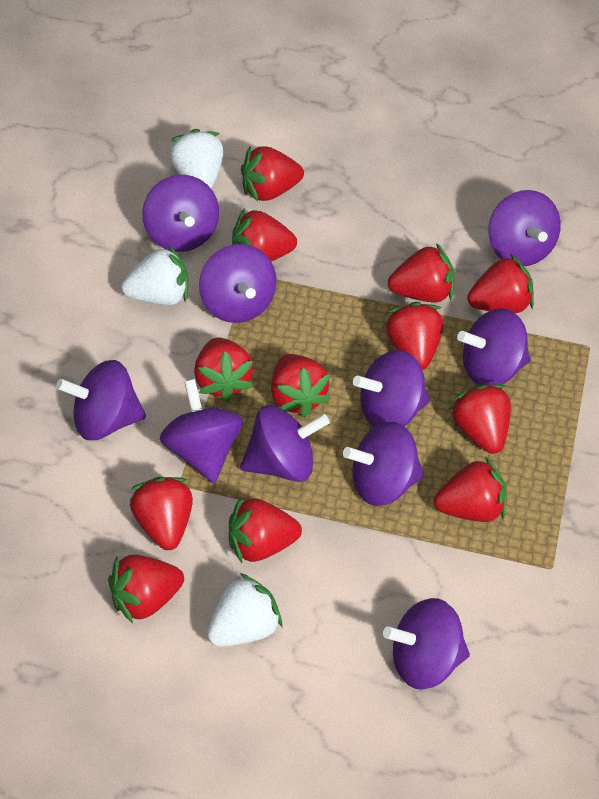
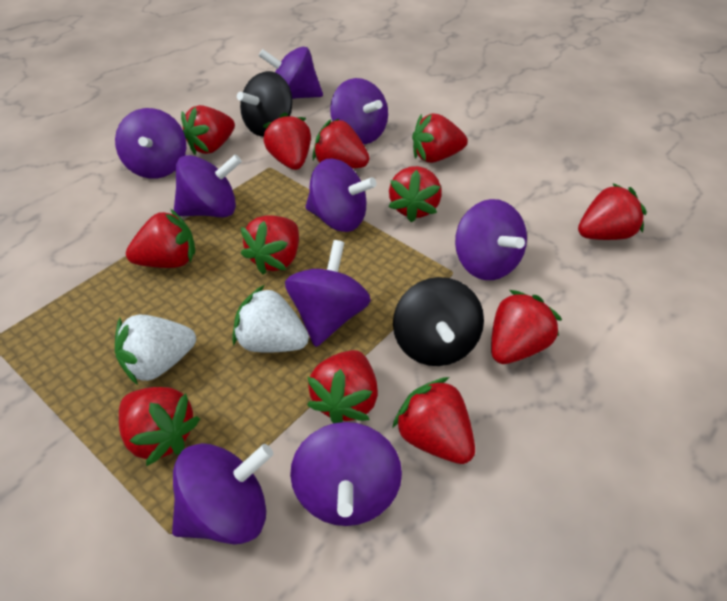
black spinning top: 0 -> 2
purple spinning top: 10 -> 9
white strawberry: 3 -> 2

